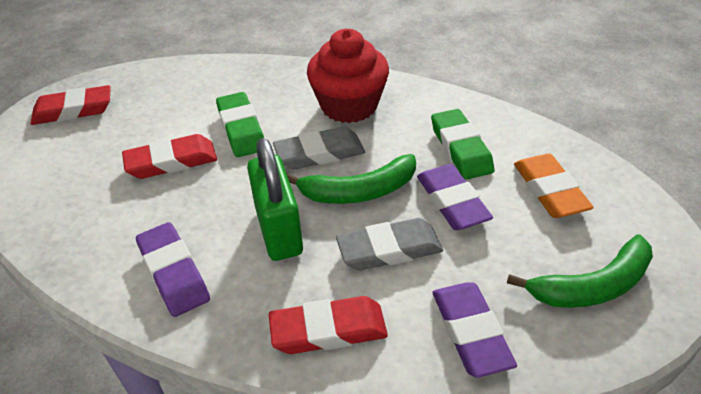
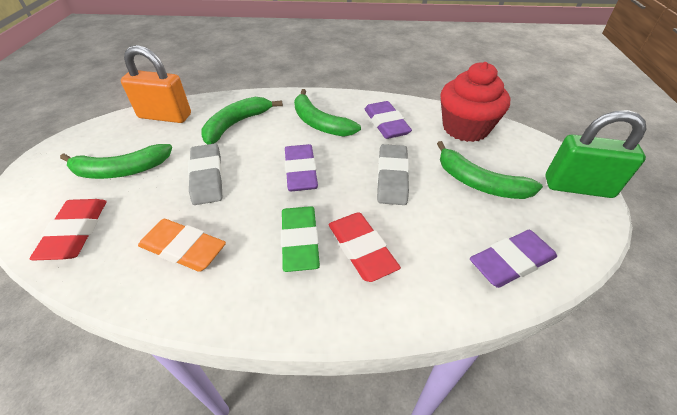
green banana: 2 -> 4
green eraser: 2 -> 1
orange padlock: 0 -> 1
red eraser: 3 -> 2

